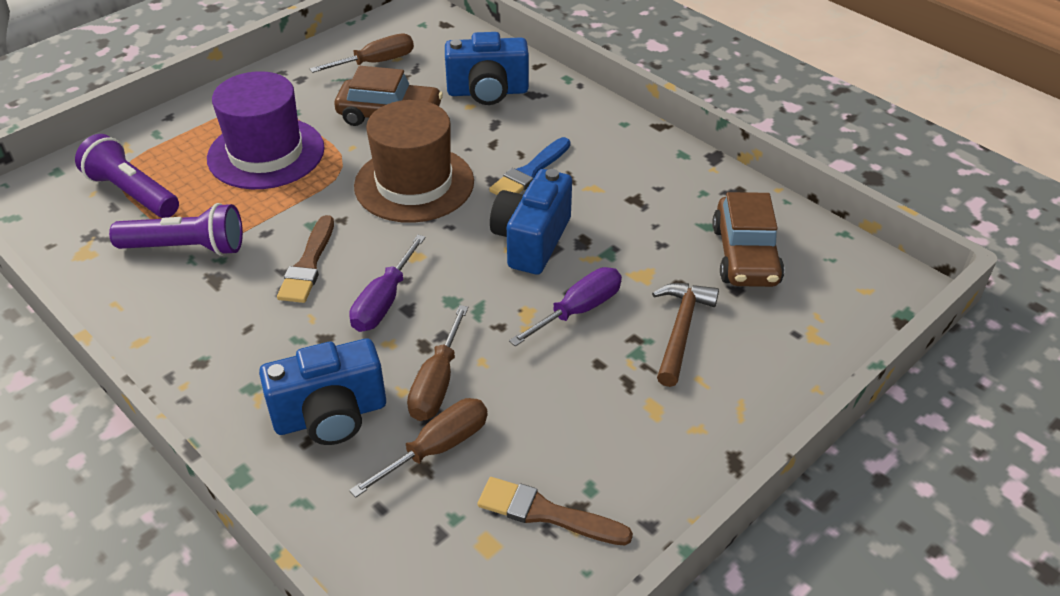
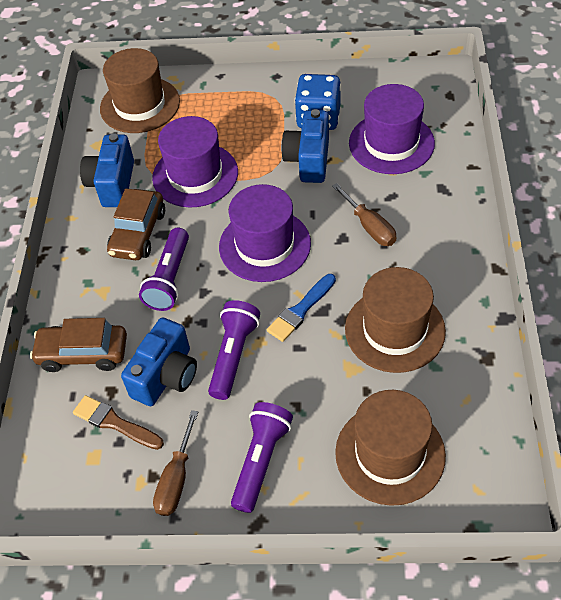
blue dice: 0 -> 1
brown brush: 2 -> 1
brown hammer: 1 -> 0
brown hat: 1 -> 3
brown screwdriver: 3 -> 2
purple flashlight: 2 -> 3
purple hat: 1 -> 3
purple screwdriver: 2 -> 0

